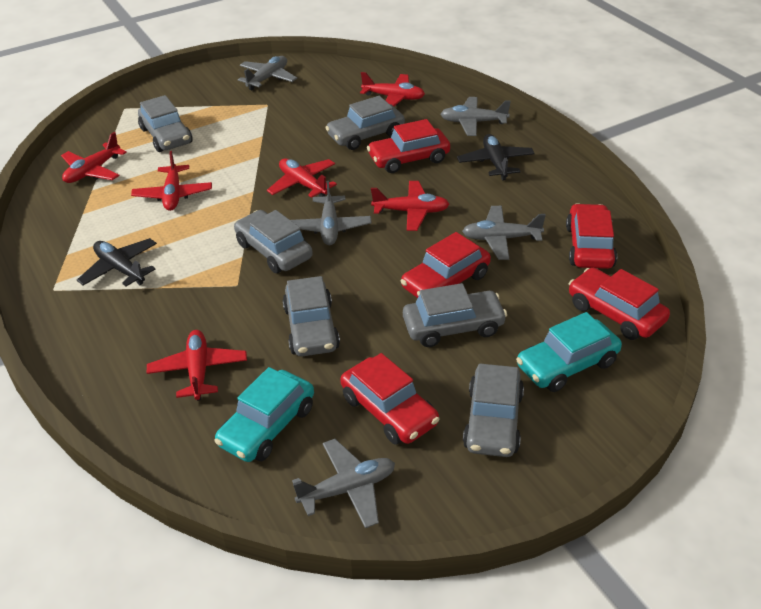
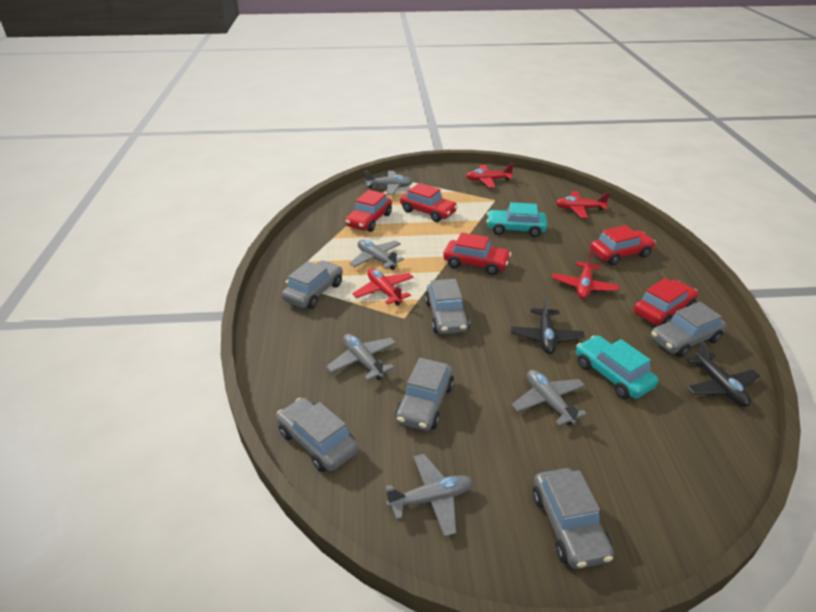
red plane: 6 -> 4

